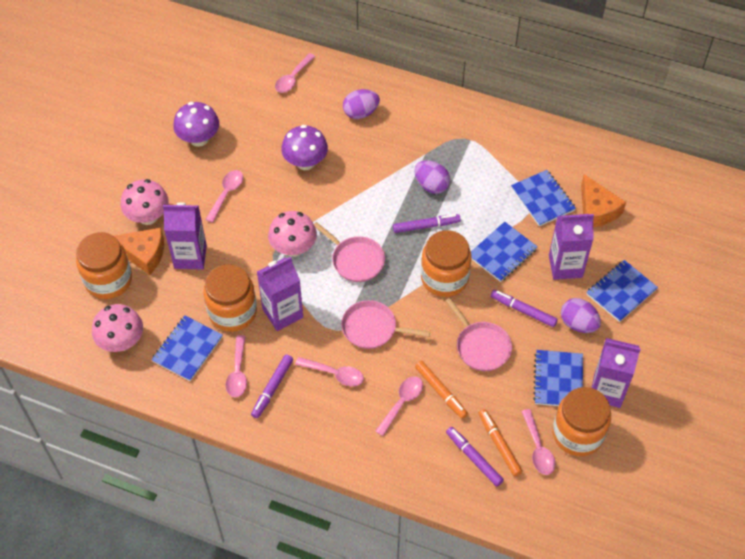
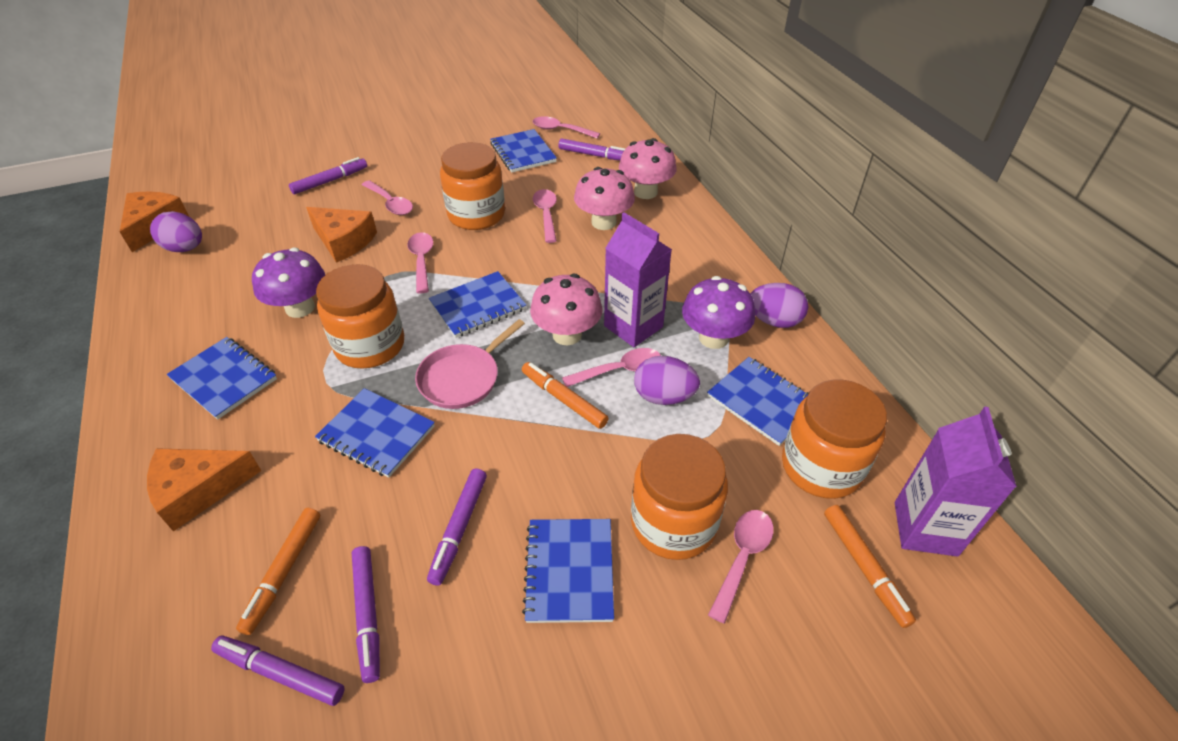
blue notebook: 5 -> 6
orange cheese: 2 -> 3
orange marker: 2 -> 3
pink pan: 3 -> 1
purple carton: 4 -> 2
purple marker: 4 -> 5

